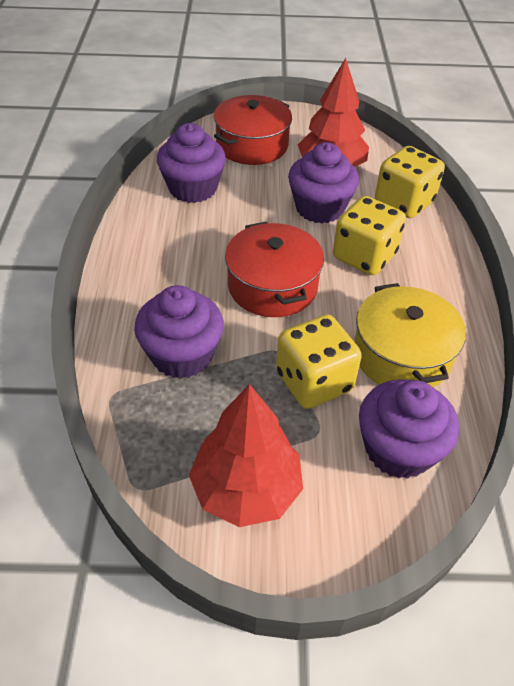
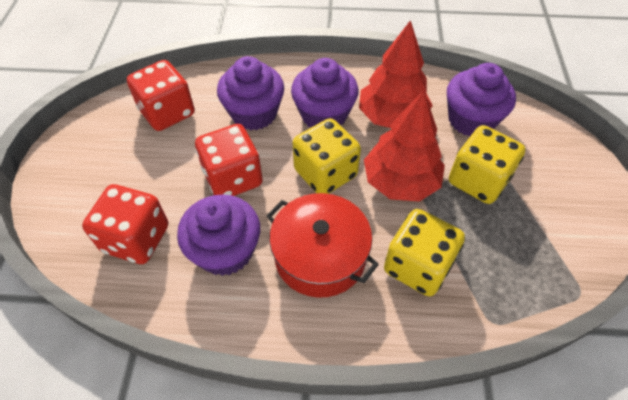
red dice: 0 -> 3
red pot: 2 -> 1
yellow pot: 1 -> 0

